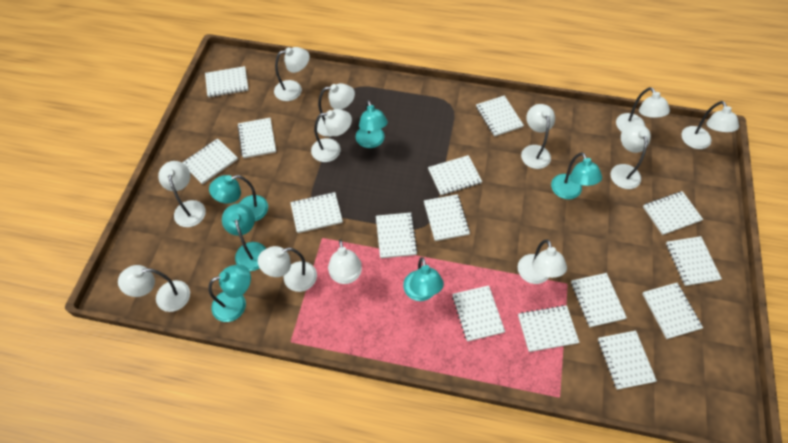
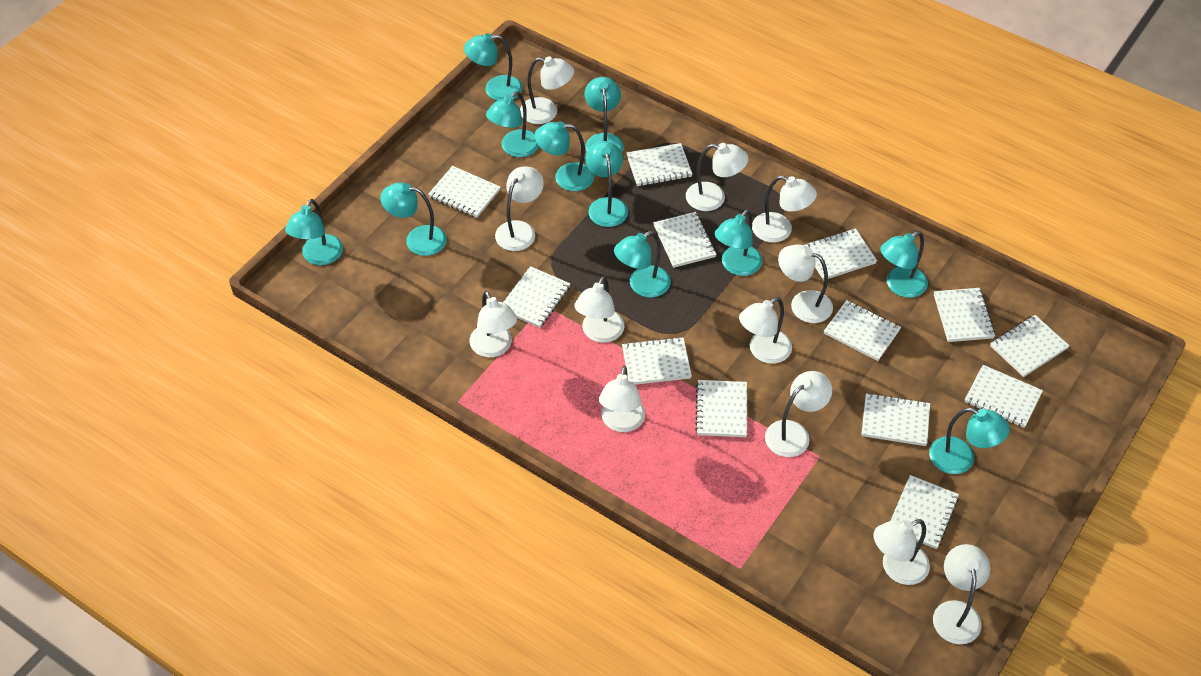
turquoise lamp: 6 -> 11
white notebook: 15 -> 13

